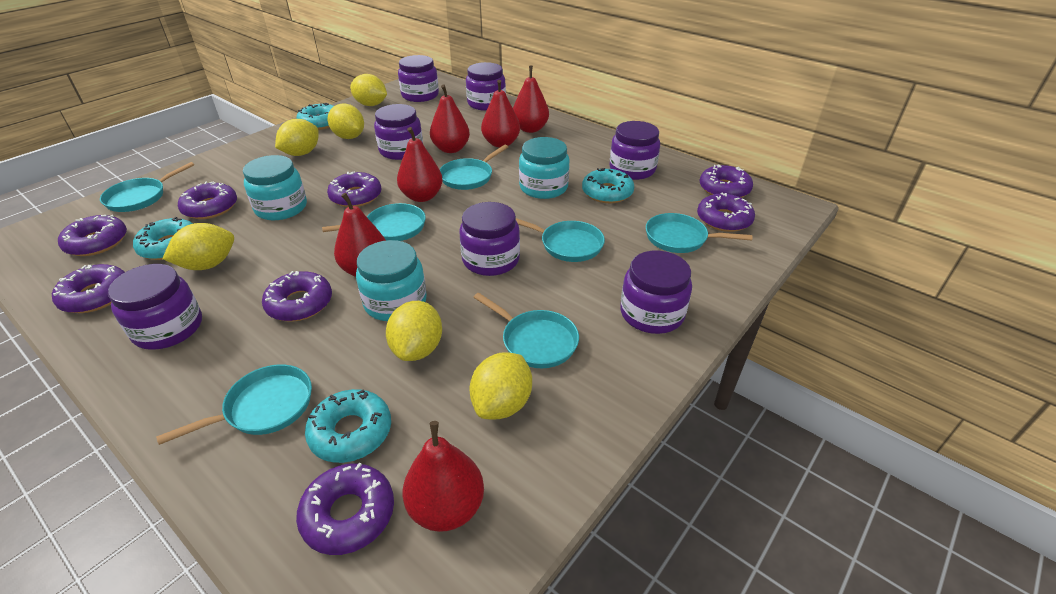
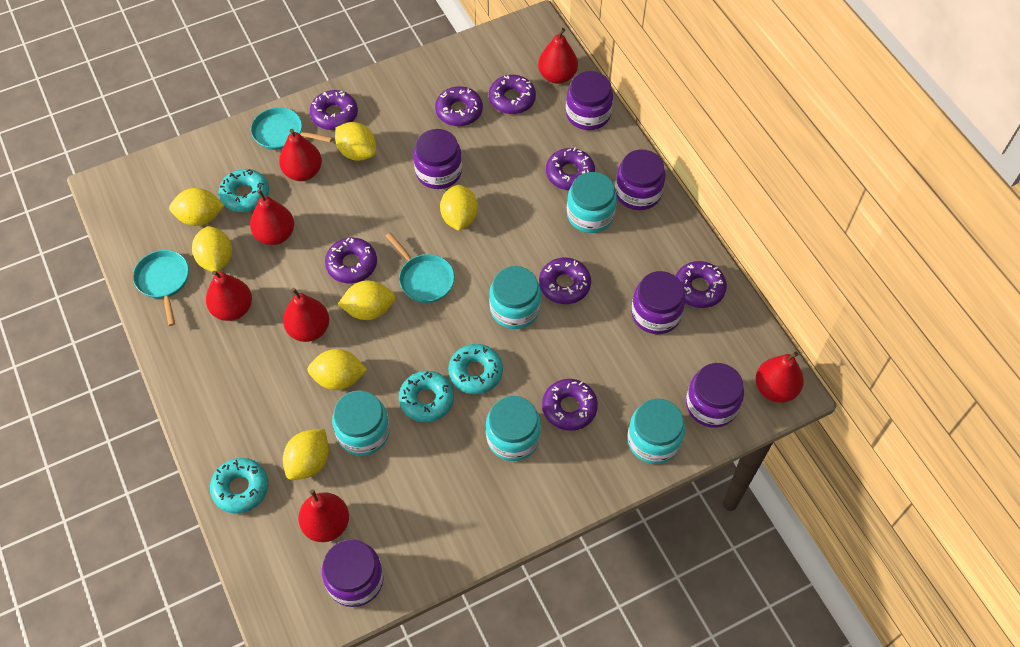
purple jar: 7 -> 6
red pear: 6 -> 7
turquoise jar: 3 -> 5
turquoise pan: 7 -> 3
yellow lemon: 6 -> 7

